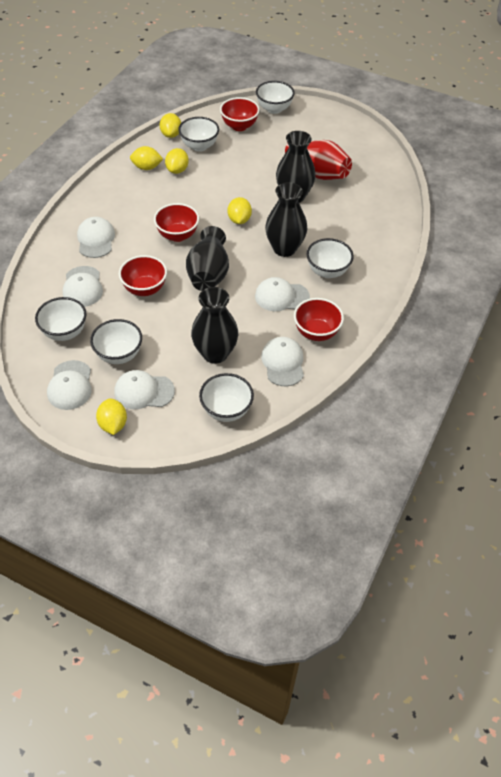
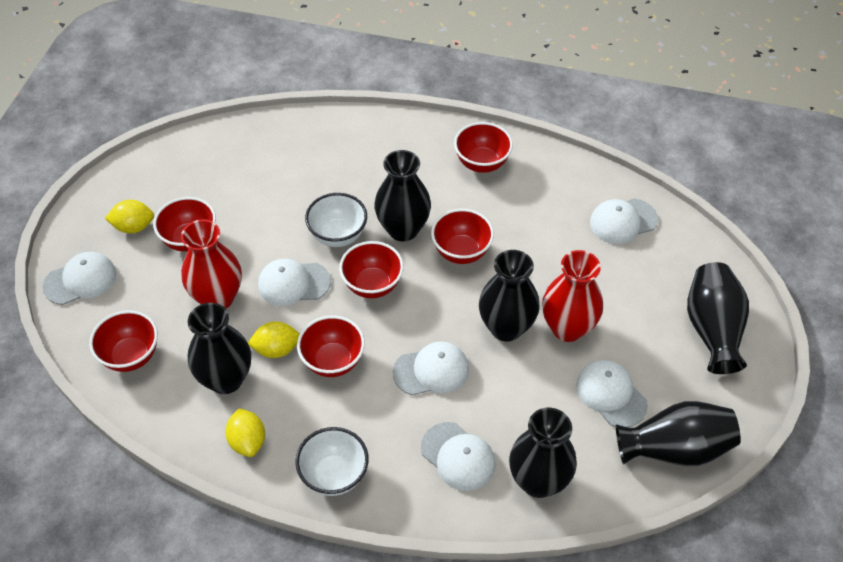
black vase: 4 -> 6
red bowl: 4 -> 6
red vase: 1 -> 2
white bowl: 6 -> 2
yellow lemon: 5 -> 3

